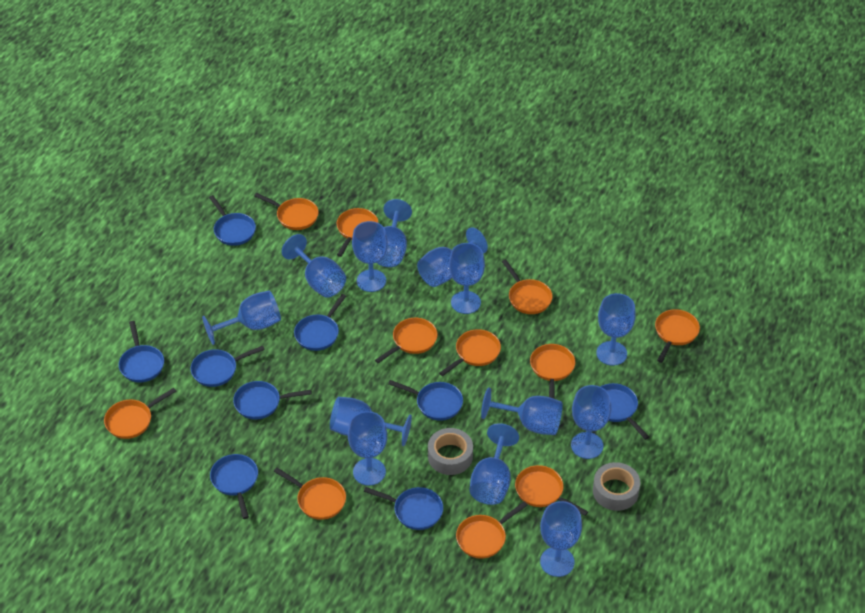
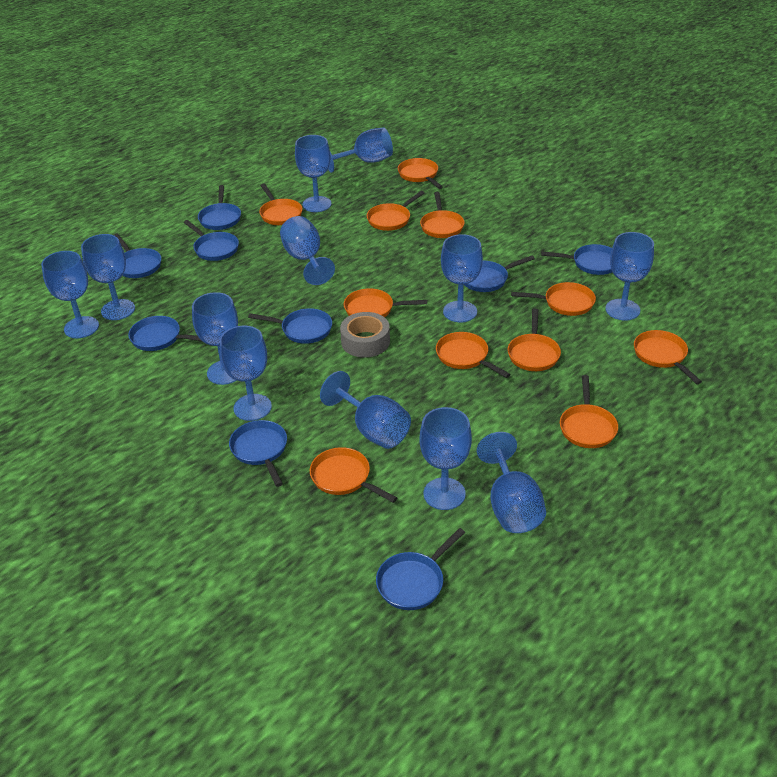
blue goblet: 13 -> 12
grey tape: 2 -> 1

